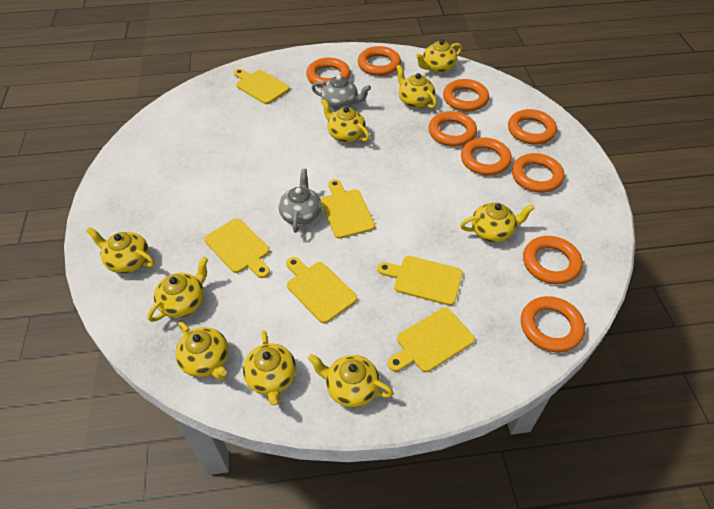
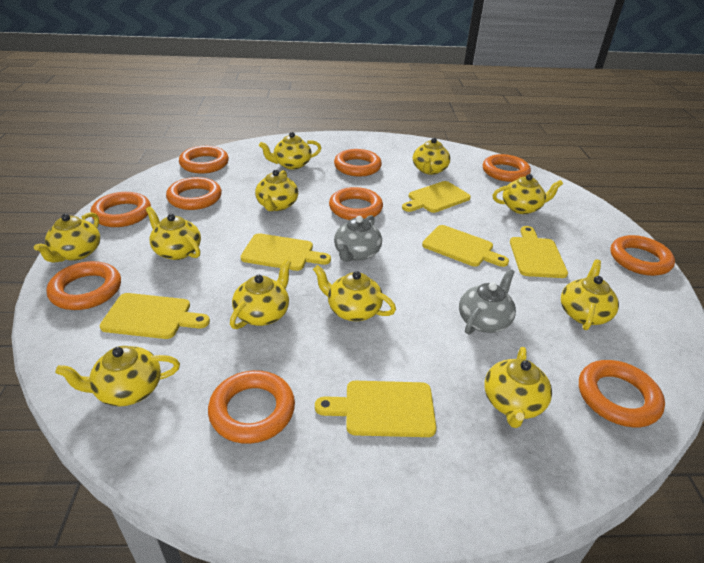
orange ring: 9 -> 10
yellow teapot: 9 -> 11

